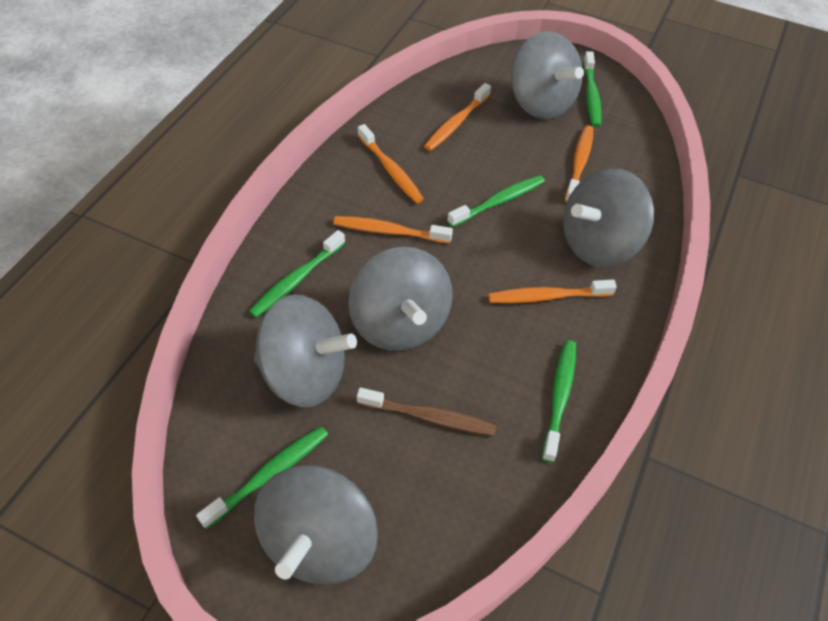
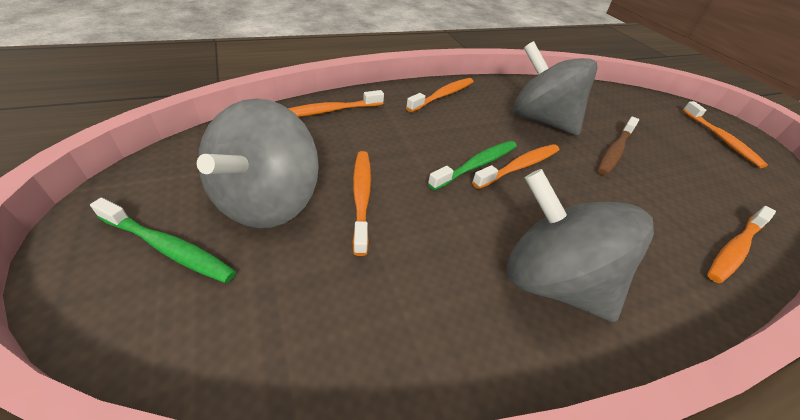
green toothbrush: 5 -> 2
grey spinning top: 5 -> 3
orange toothbrush: 5 -> 6

